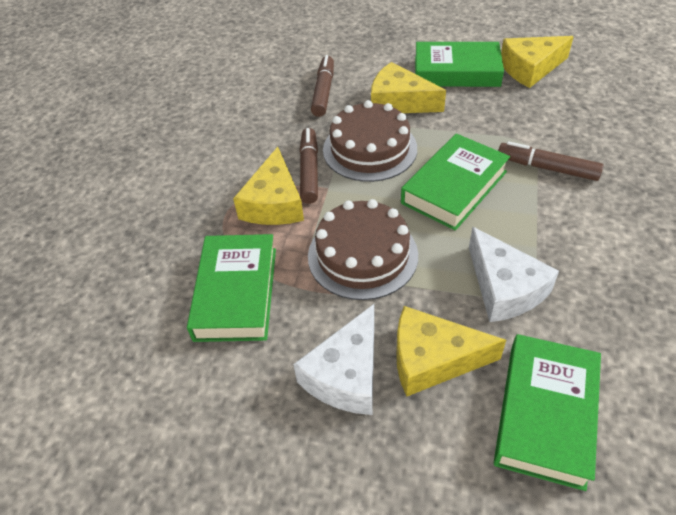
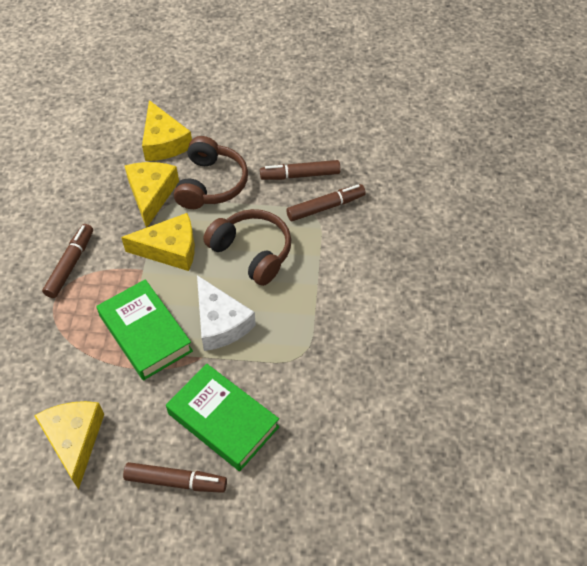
brown cake: 2 -> 0
brown headphones: 0 -> 2
brown marker: 3 -> 4
green book: 4 -> 2
white cheese: 2 -> 1

